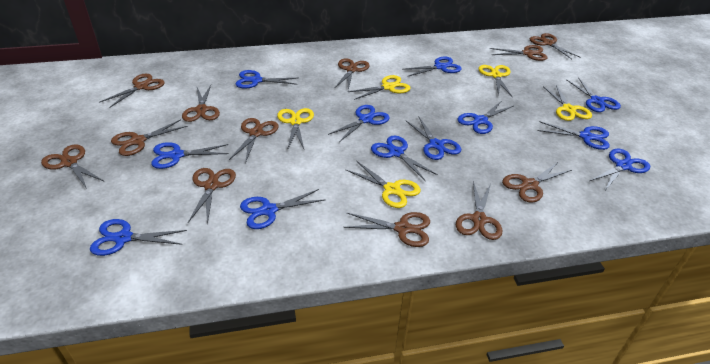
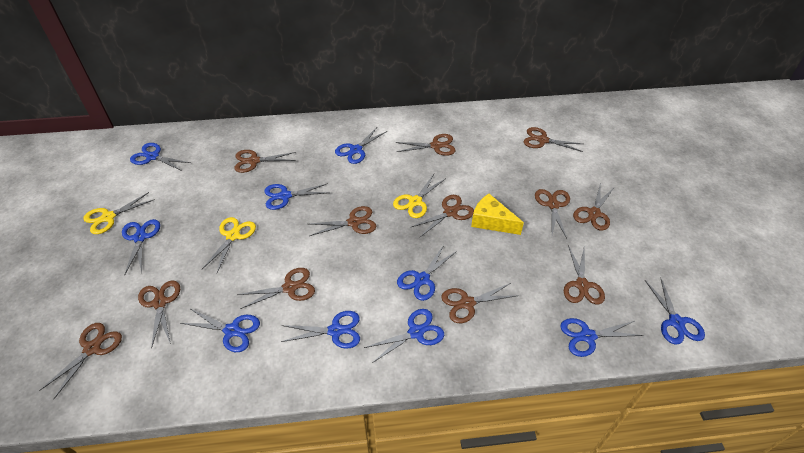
blue scissors: 12 -> 10
yellow cheese: 0 -> 1
yellow scissors: 5 -> 3

